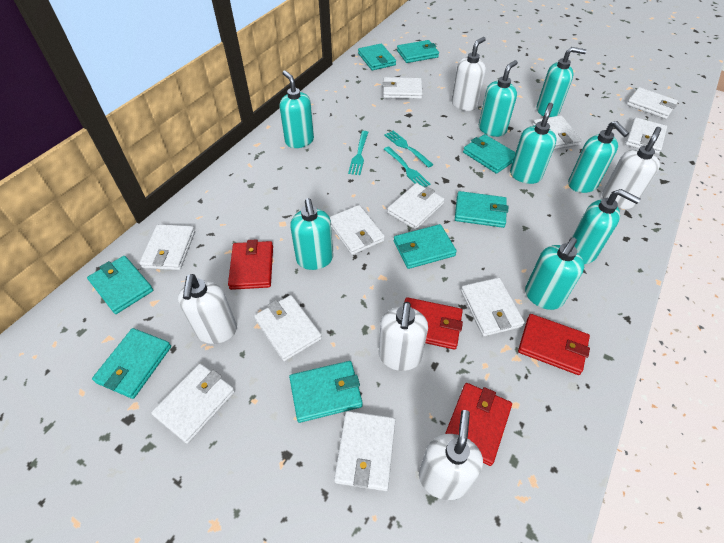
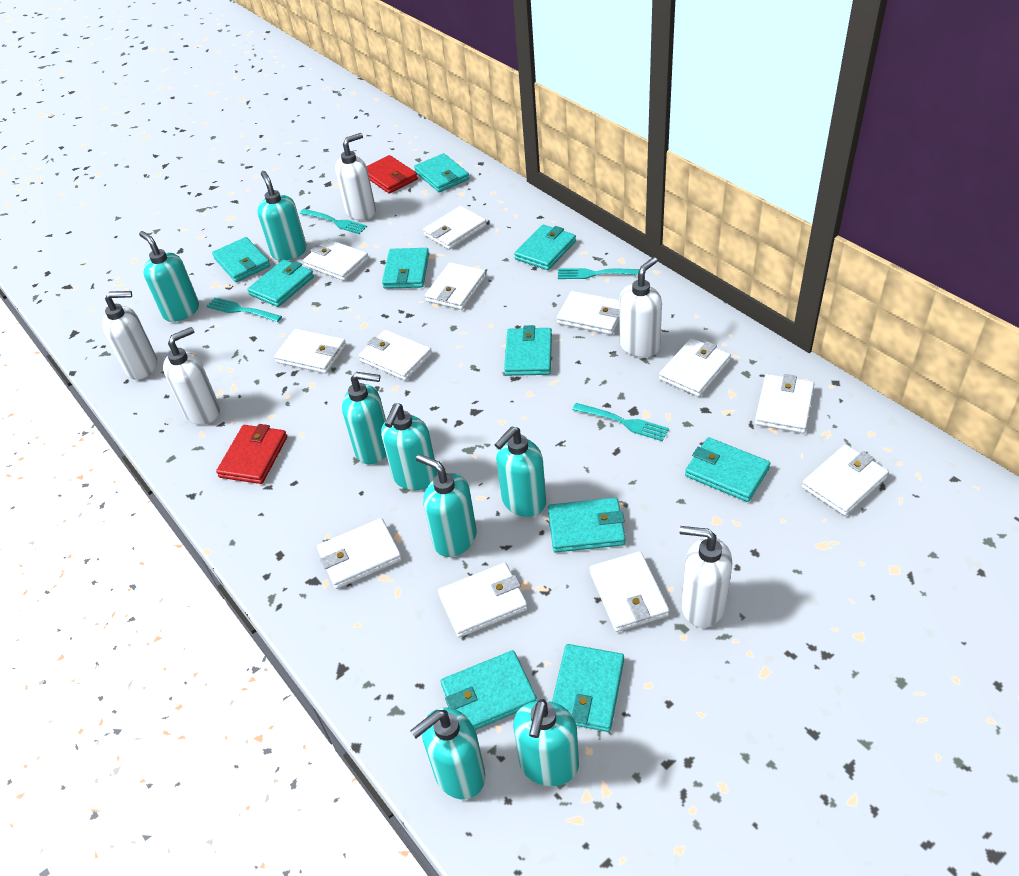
red wallet: 4 -> 2
turquoise fork: 3 -> 4
turquoise wallet: 8 -> 10
white wallet: 11 -> 12

